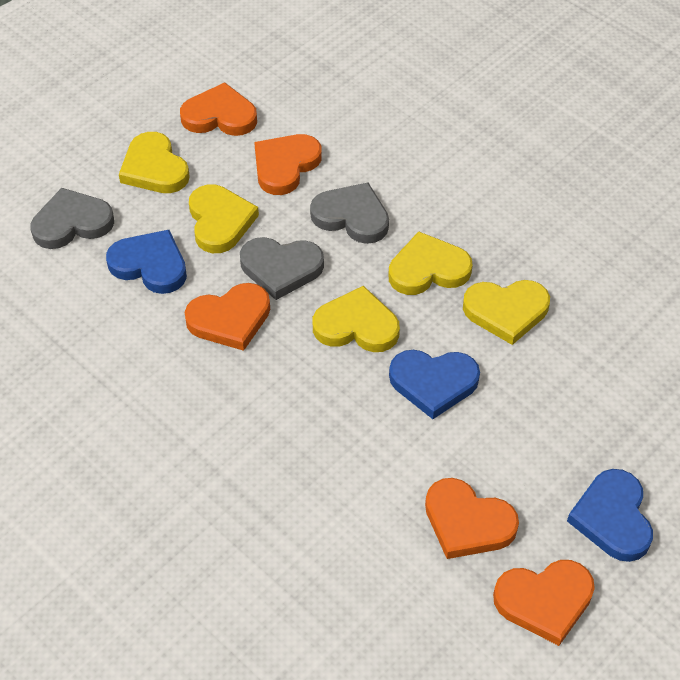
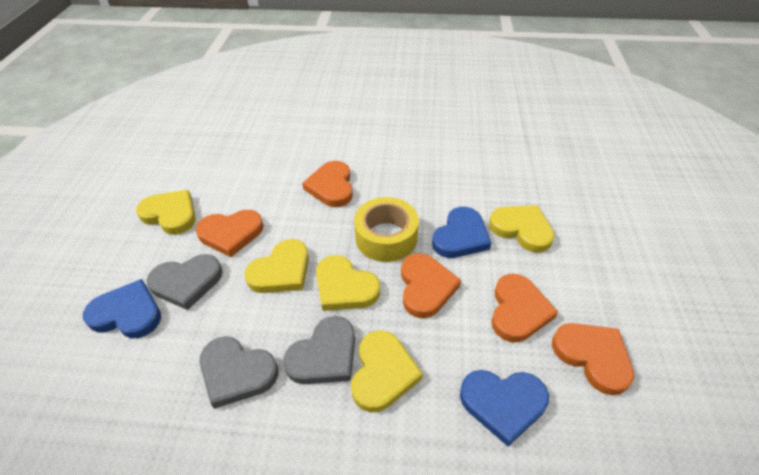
yellow tape: 0 -> 1

